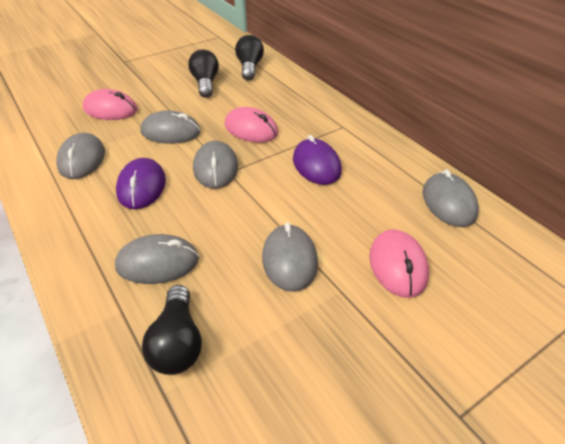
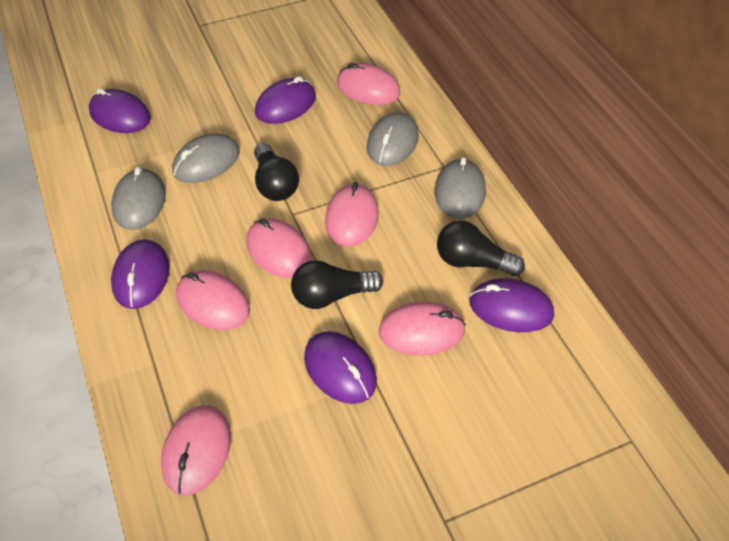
grey mouse: 6 -> 4
pink mouse: 3 -> 6
purple mouse: 2 -> 5

